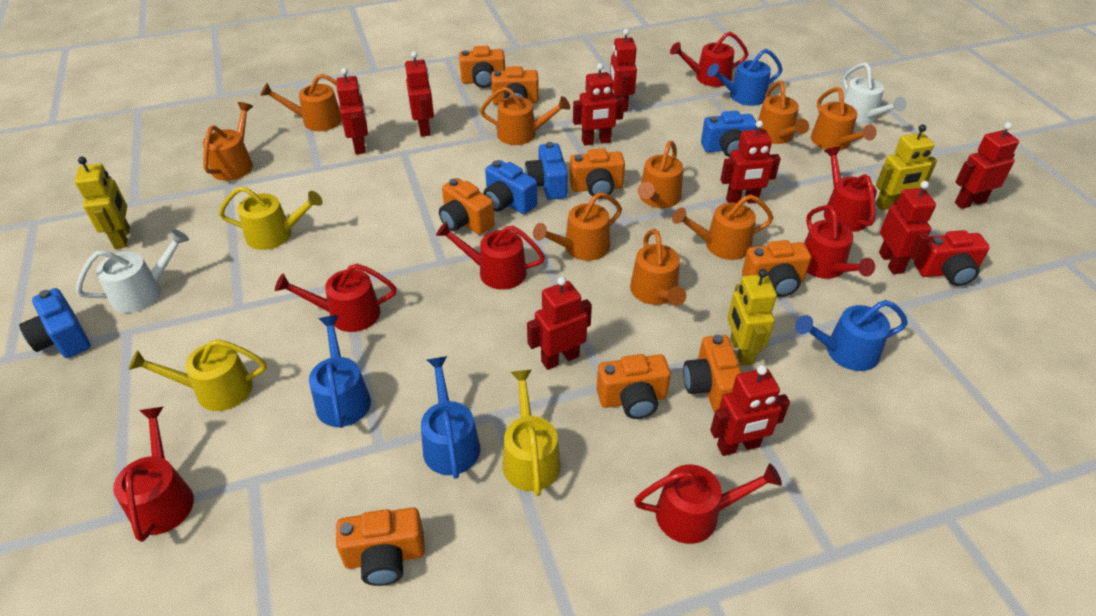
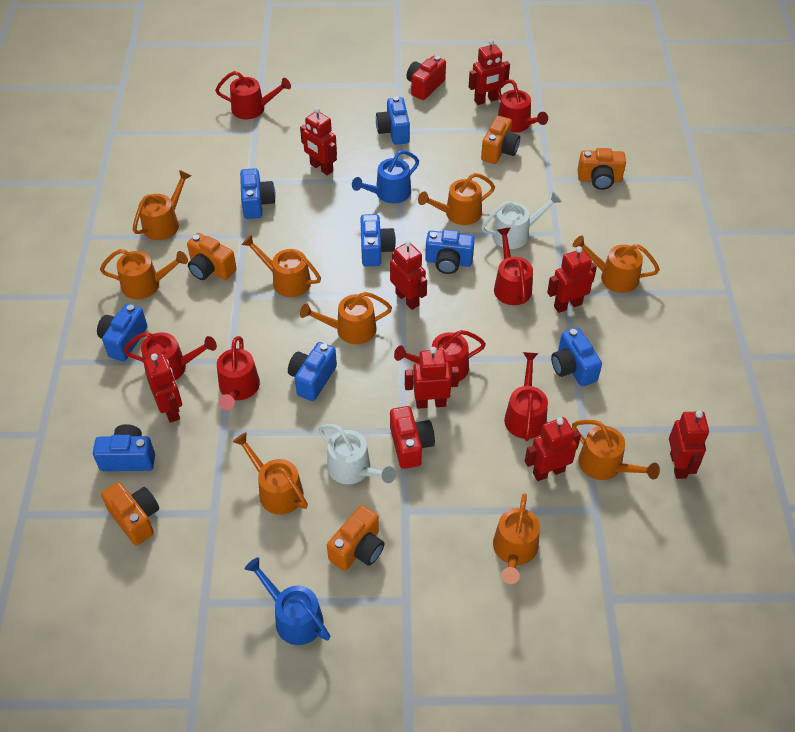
blue camera: 4 -> 8
blue watering can: 4 -> 2
orange camera: 8 -> 5
red camera: 1 -> 2
red robot: 9 -> 8
yellow robot: 3 -> 0
yellow watering can: 3 -> 0

